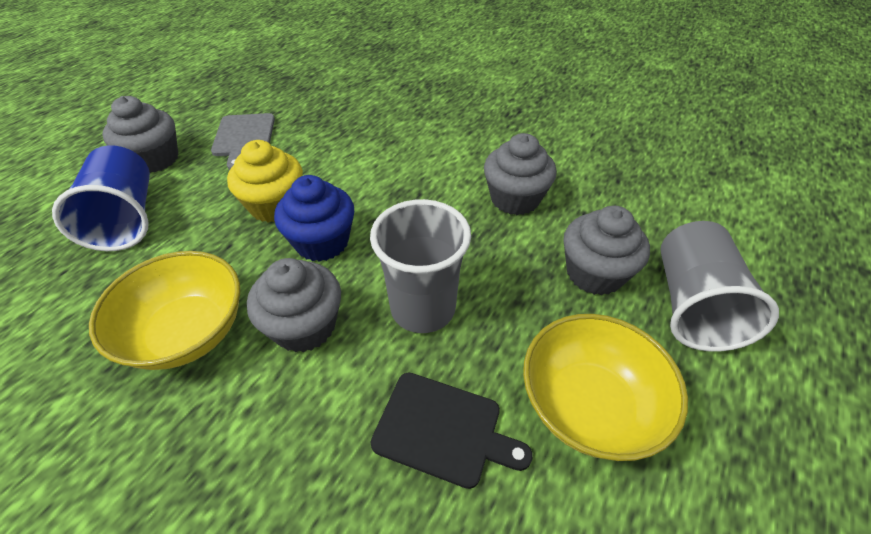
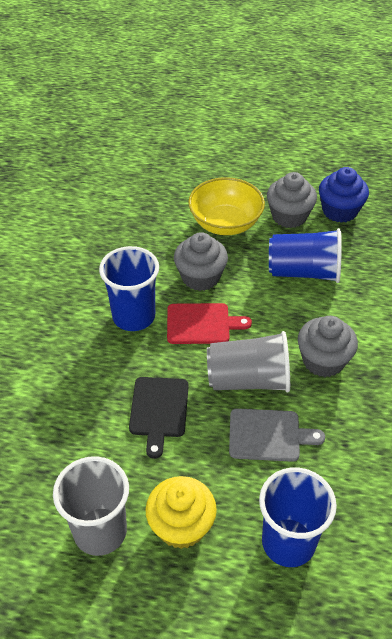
blue cup: 1 -> 3
grey cupcake: 4 -> 3
red cutting board: 0 -> 1
yellow bowl: 2 -> 1

